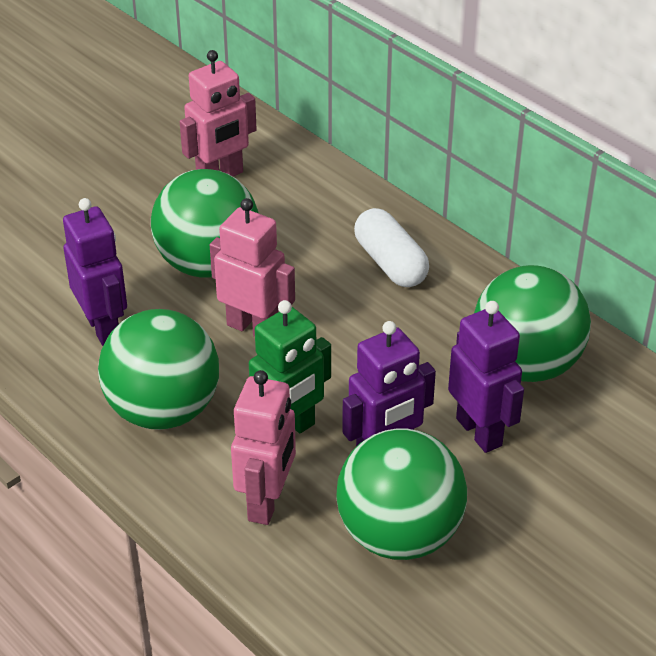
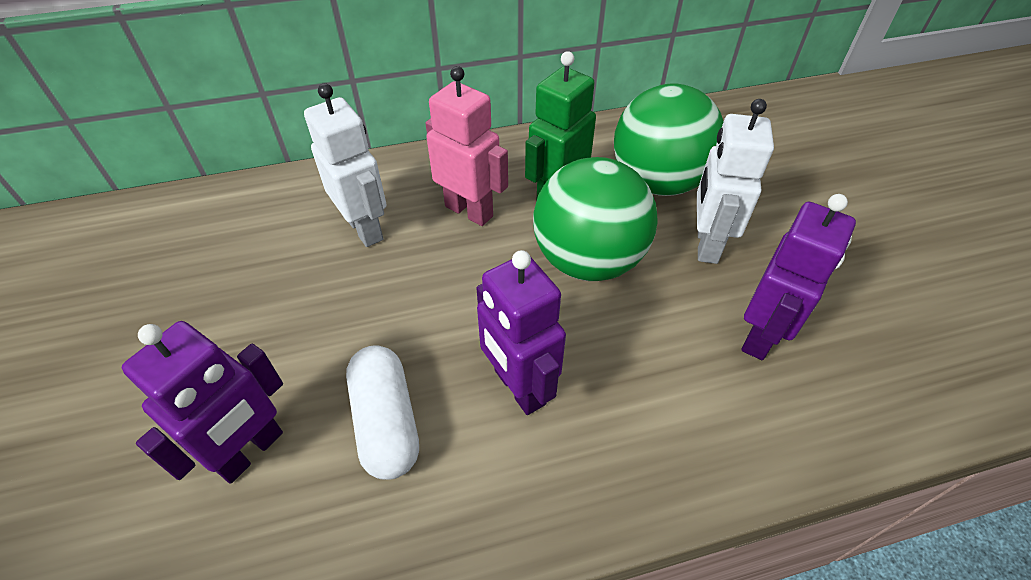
green ball: 4 -> 2
pink robot: 3 -> 1
white robot: 0 -> 2

